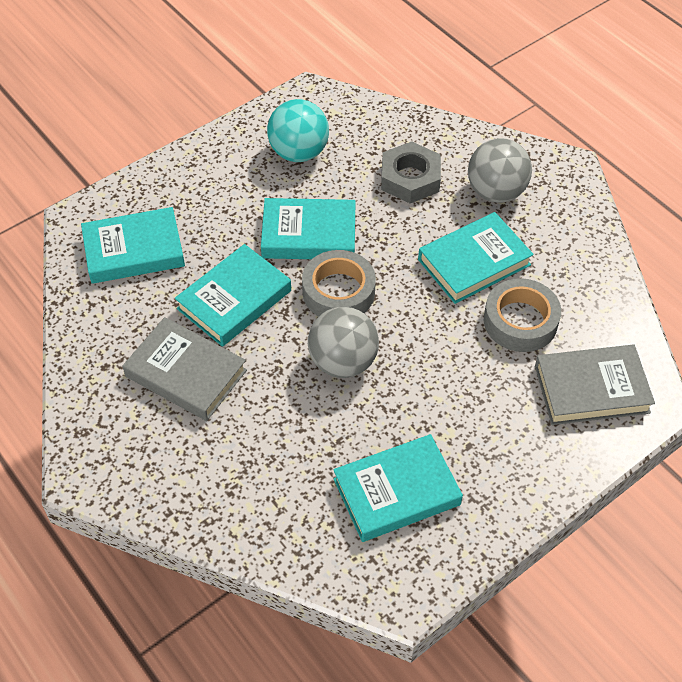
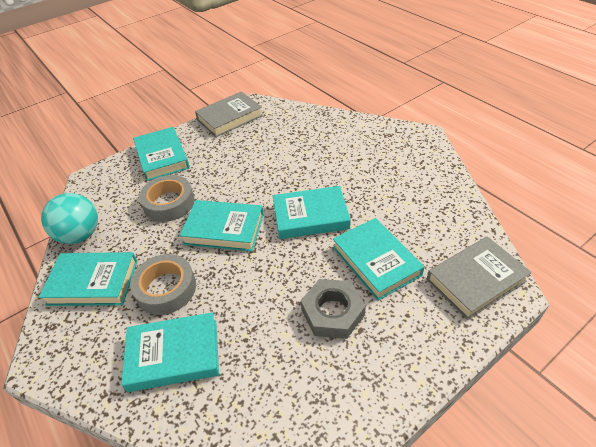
grey ball: 2 -> 0
turquoise book: 5 -> 6

